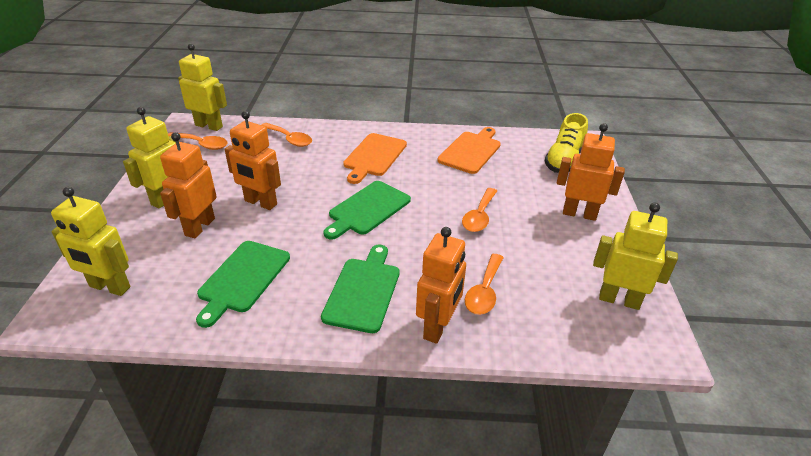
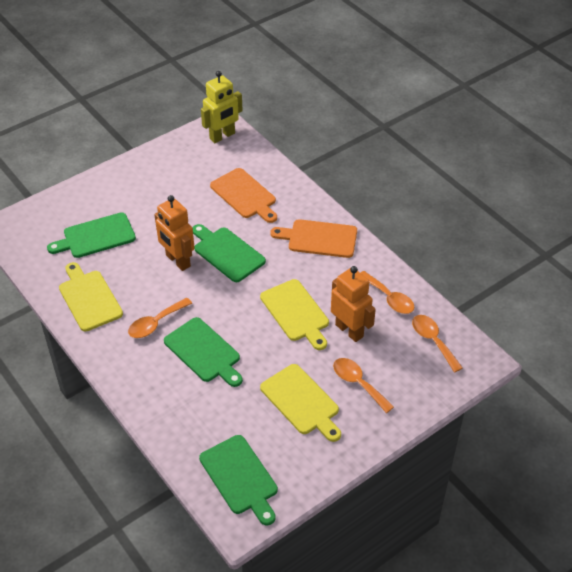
green cutting board: 3 -> 4
orange robot: 4 -> 2
yellow cutting board: 0 -> 3
yellow robot: 4 -> 1
yellow shoe: 1 -> 0

